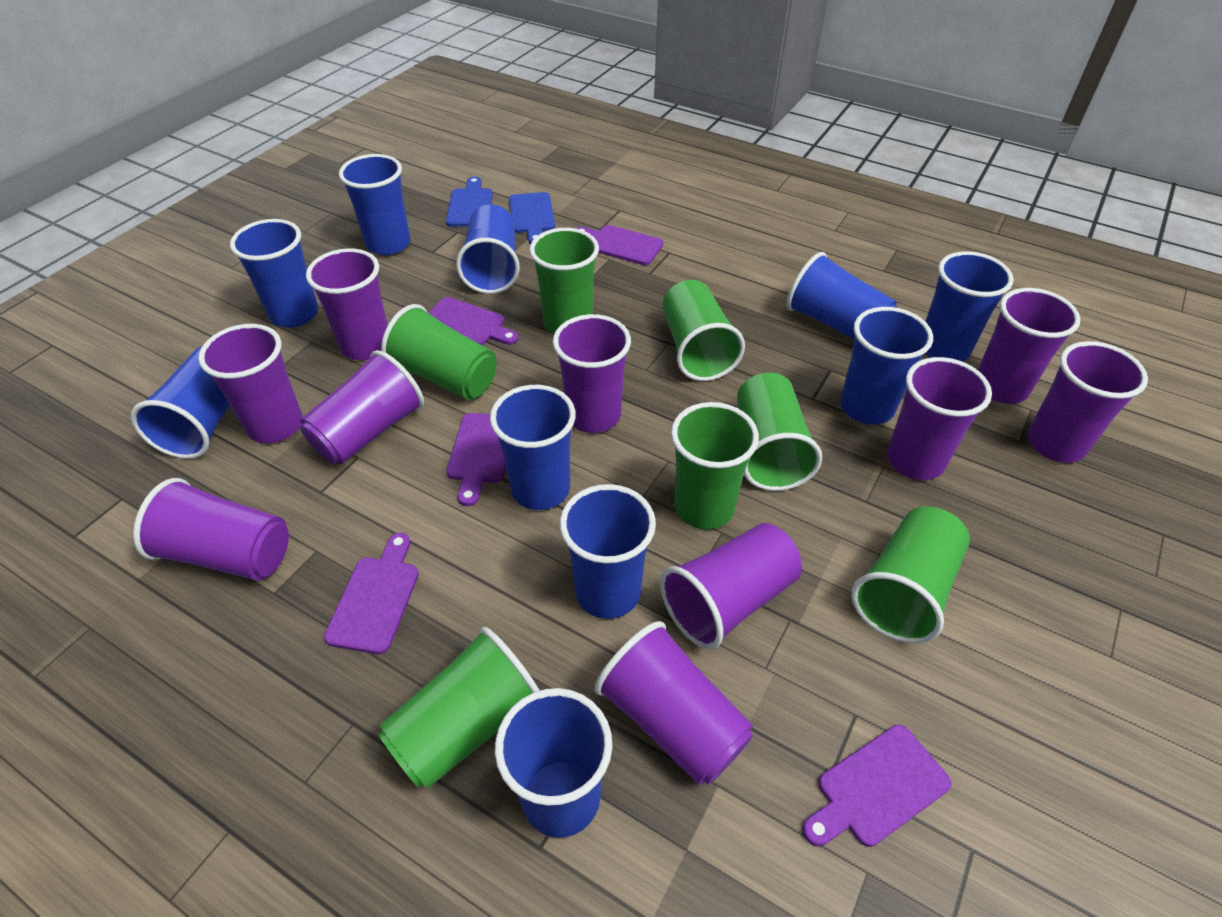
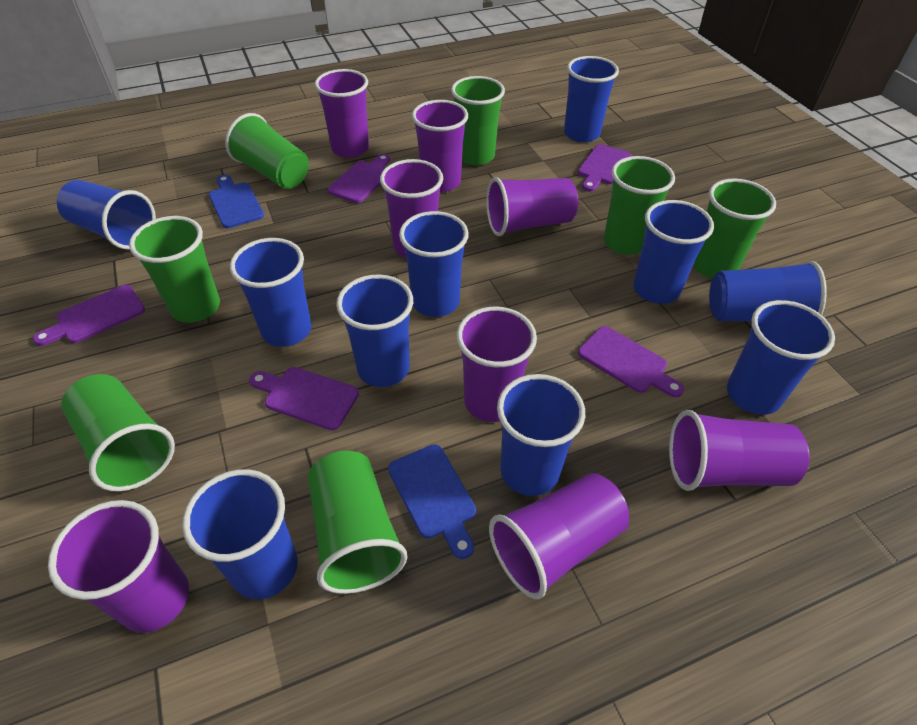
purple cup: 10 -> 8

